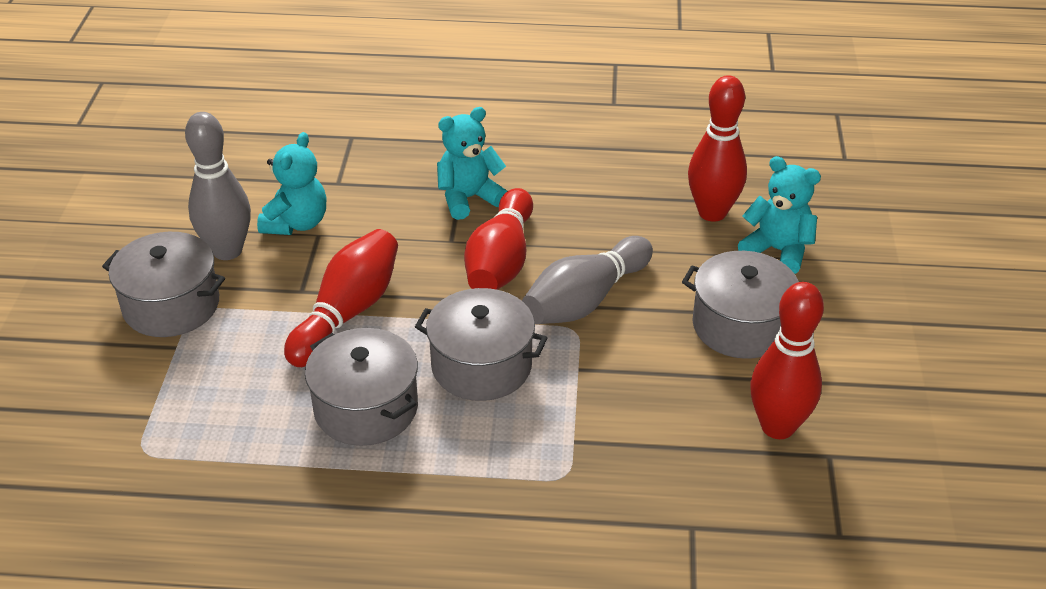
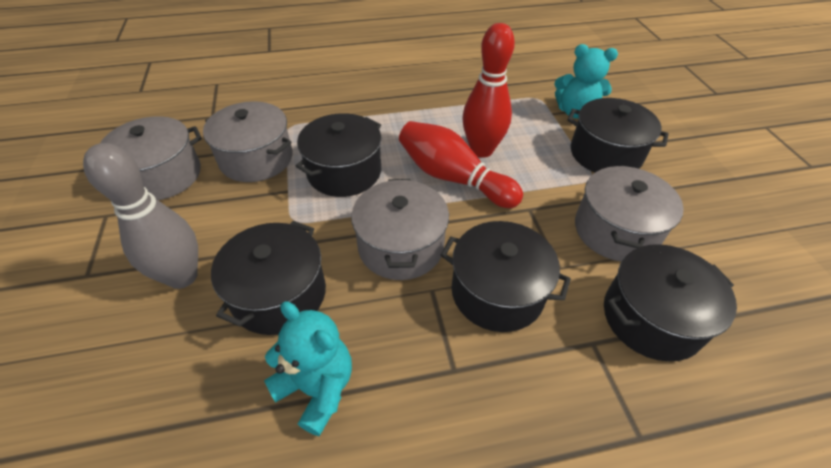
black pot: 0 -> 5
grey bowling pin: 2 -> 1
red bowling pin: 4 -> 2
turquoise teddy bear: 3 -> 2

